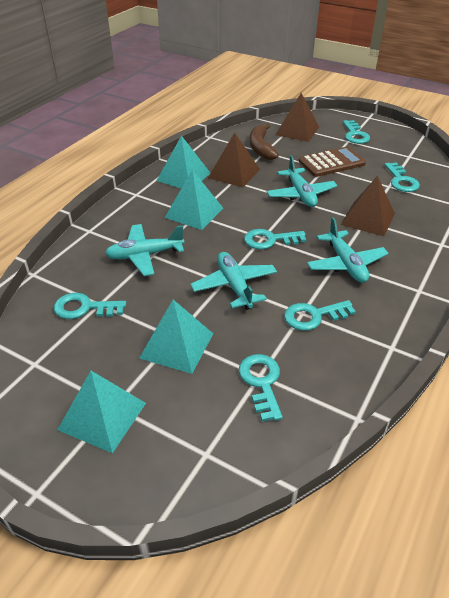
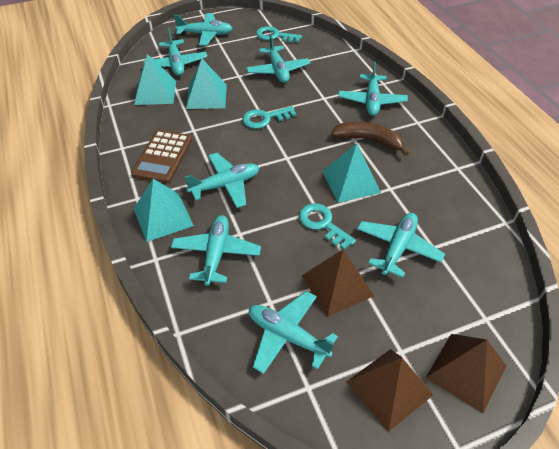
turquoise key: 6 -> 3
turquoise plane: 4 -> 8

